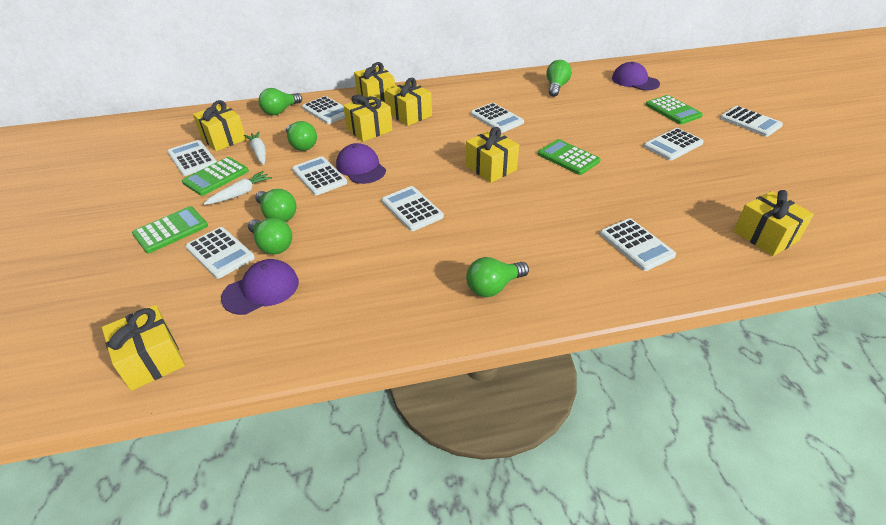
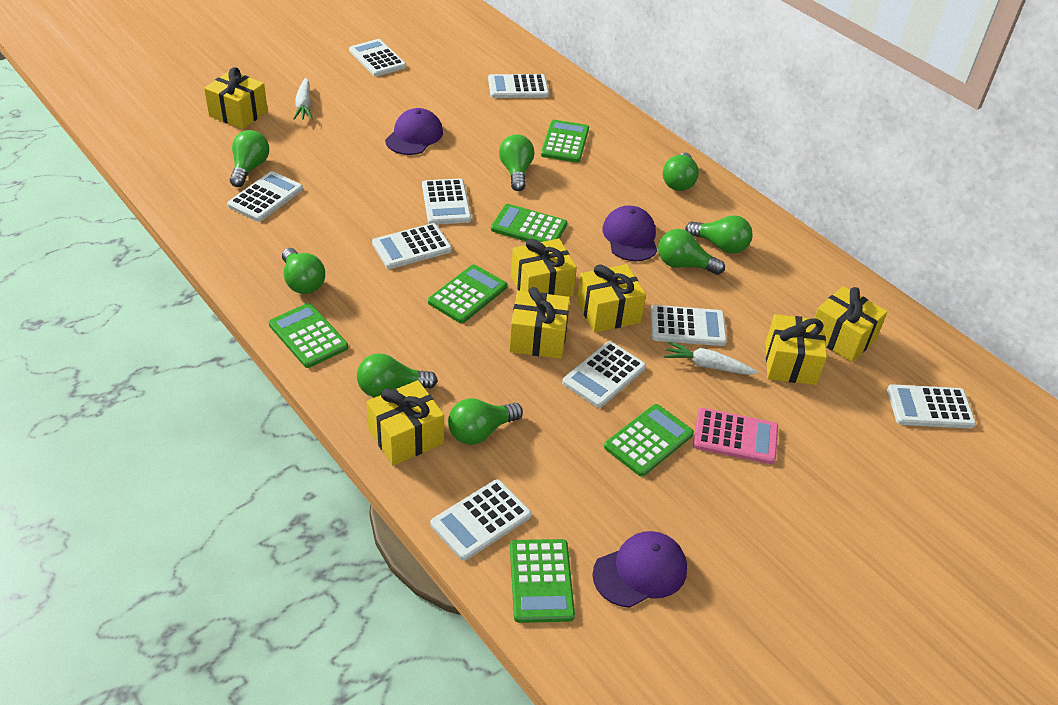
green calculator: 4 -> 6
green light bulb: 6 -> 8
pink calculator: 0 -> 1

